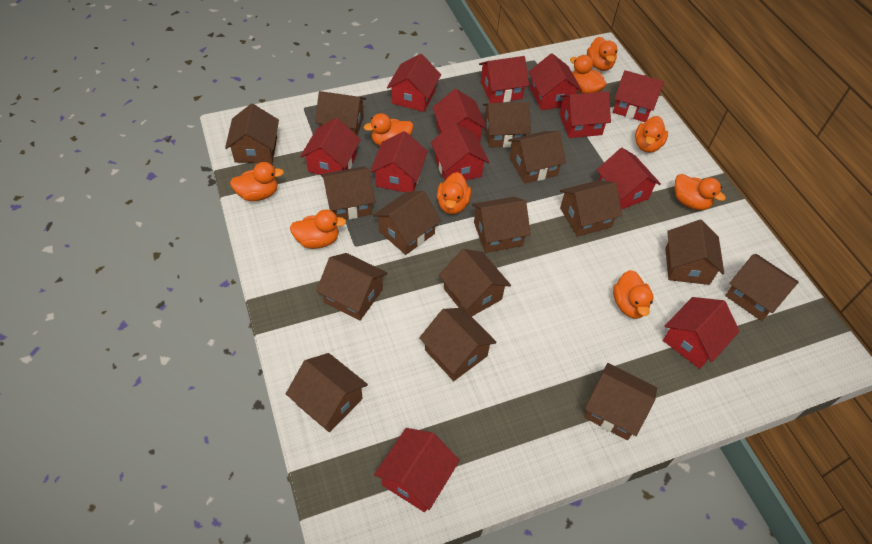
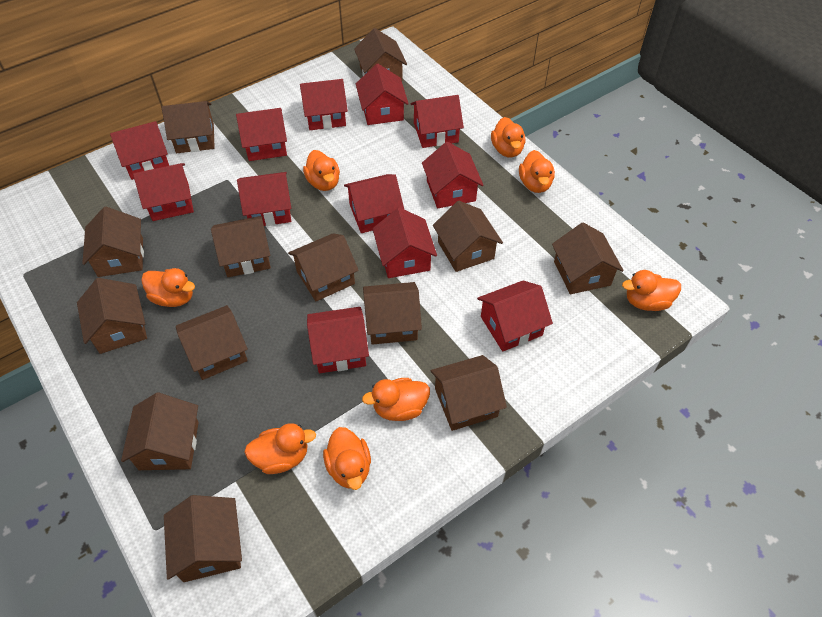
brown house: 15 -> 13
orange duck: 9 -> 8

